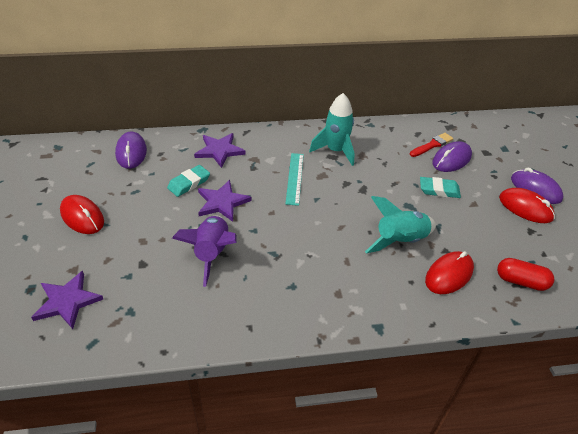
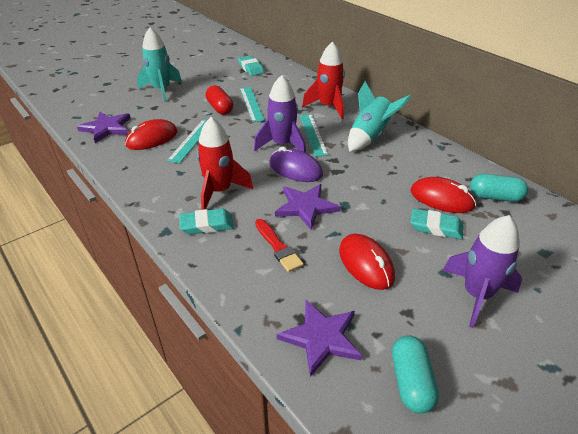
purple mouse: 3 -> 1
purple rocket: 1 -> 2
red rocket: 0 -> 2
turquoise capsule: 0 -> 2
turquoise eraser: 2 -> 3
turquoise ruler: 1 -> 3

